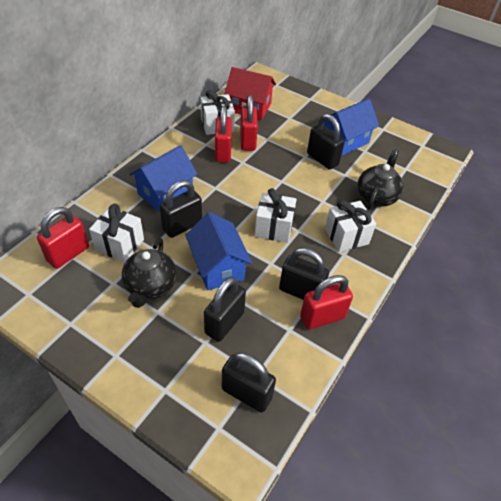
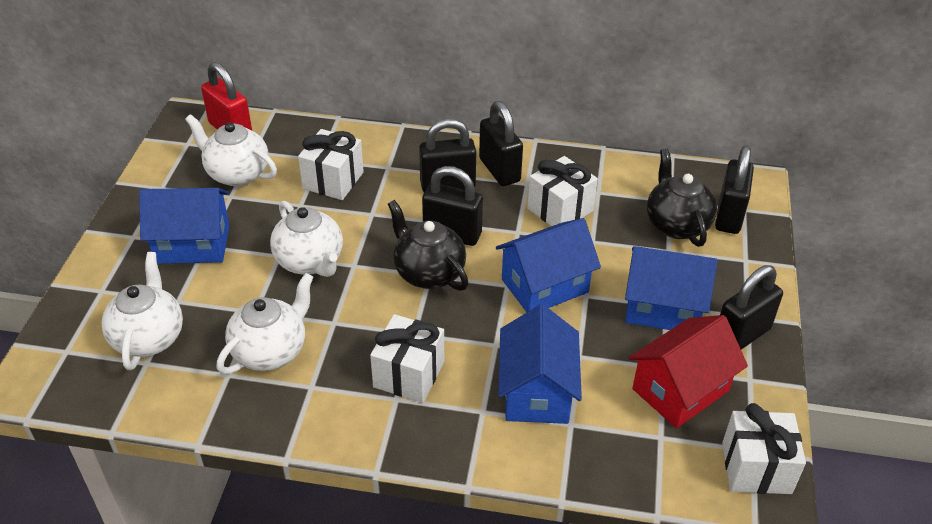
blue house: 3 -> 4
red padlock: 4 -> 1
white teapot: 0 -> 4

